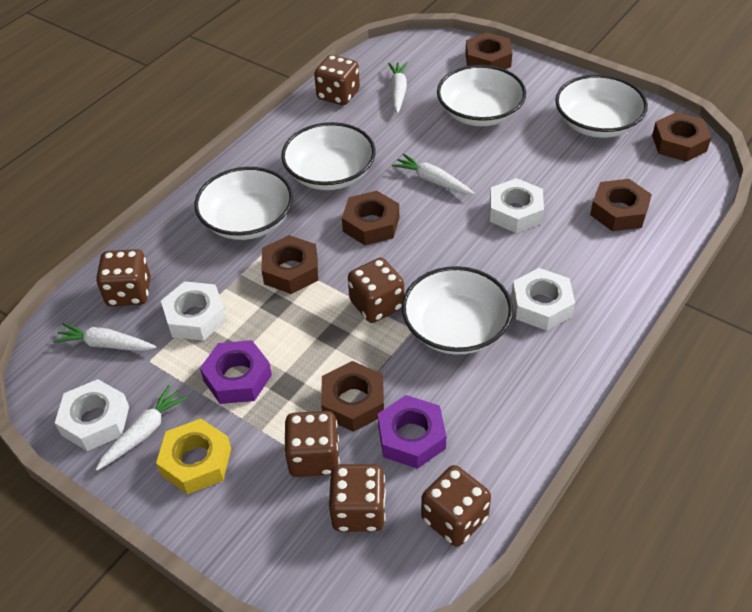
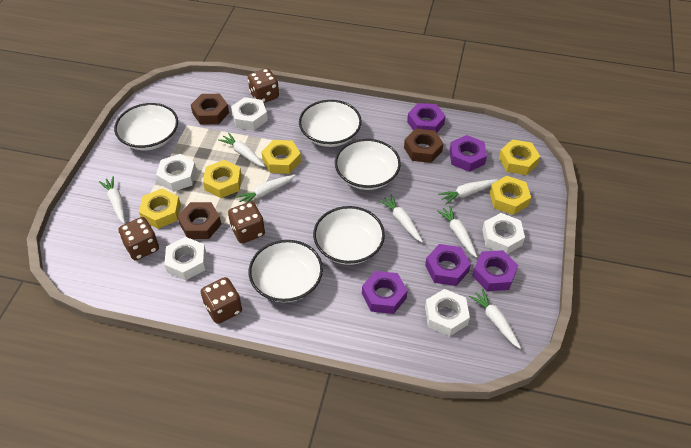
brown dice: 6 -> 4
brown nut: 6 -> 3
purple nut: 2 -> 5
white carrot: 4 -> 7
white nut: 4 -> 5
yellow nut: 1 -> 5

